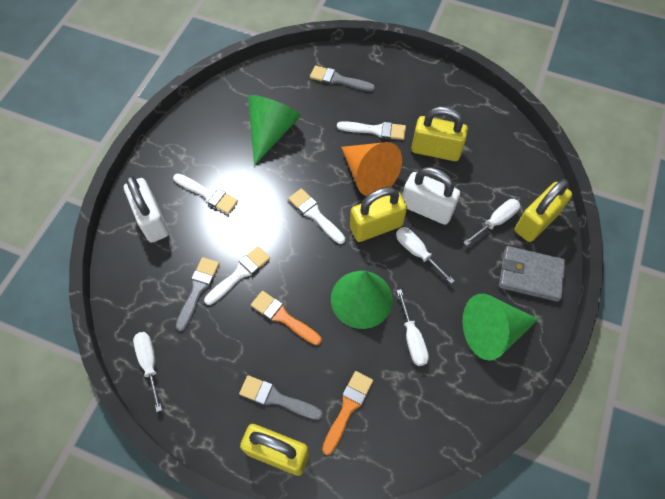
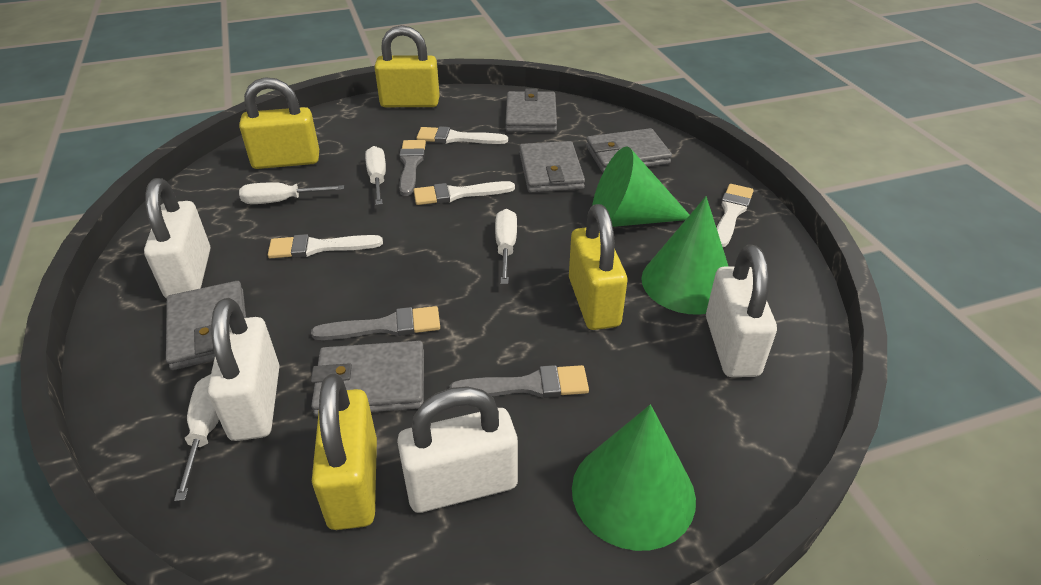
grey wallet: 1 -> 5
orange brush: 2 -> 0
orange cone: 1 -> 0
white padlock: 2 -> 4

